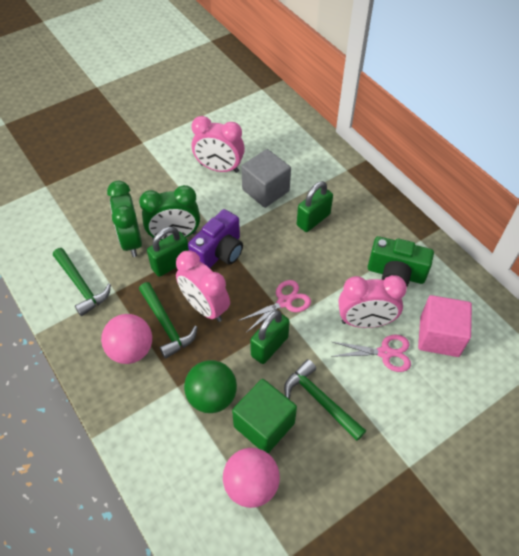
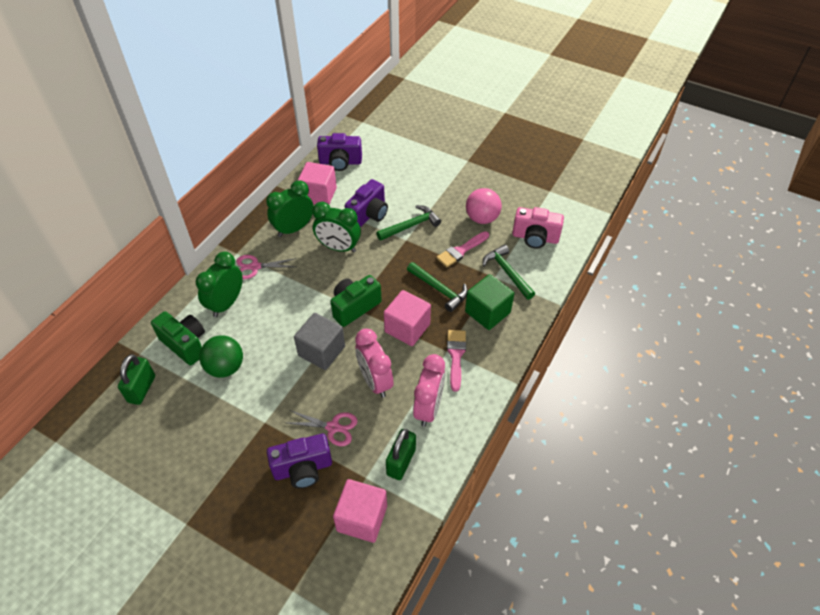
green camera: 1 -> 2
green clock: 2 -> 3
green padlock: 3 -> 2
pink ball: 2 -> 1
pink brush: 0 -> 2
pink camera: 0 -> 1
pink clock: 3 -> 2
pink cube: 1 -> 3
purple camera: 1 -> 3

